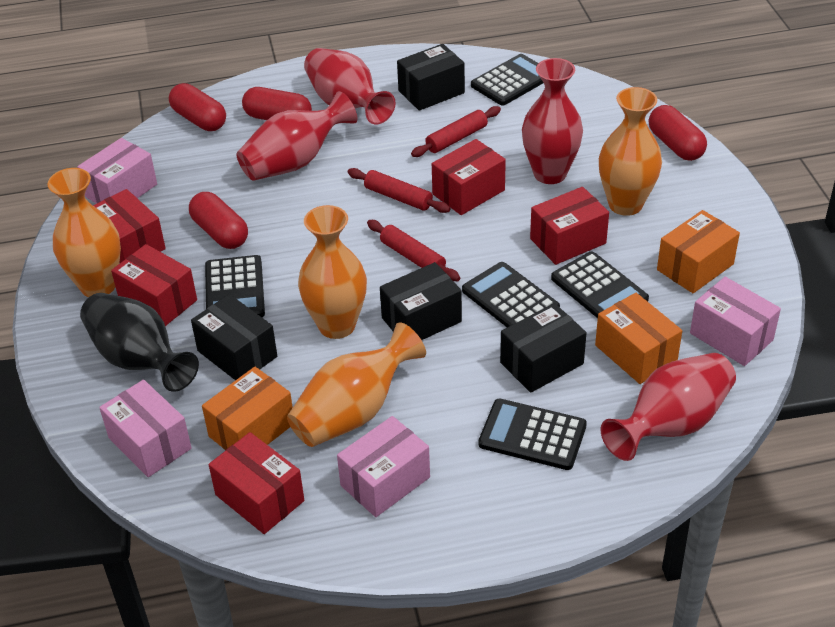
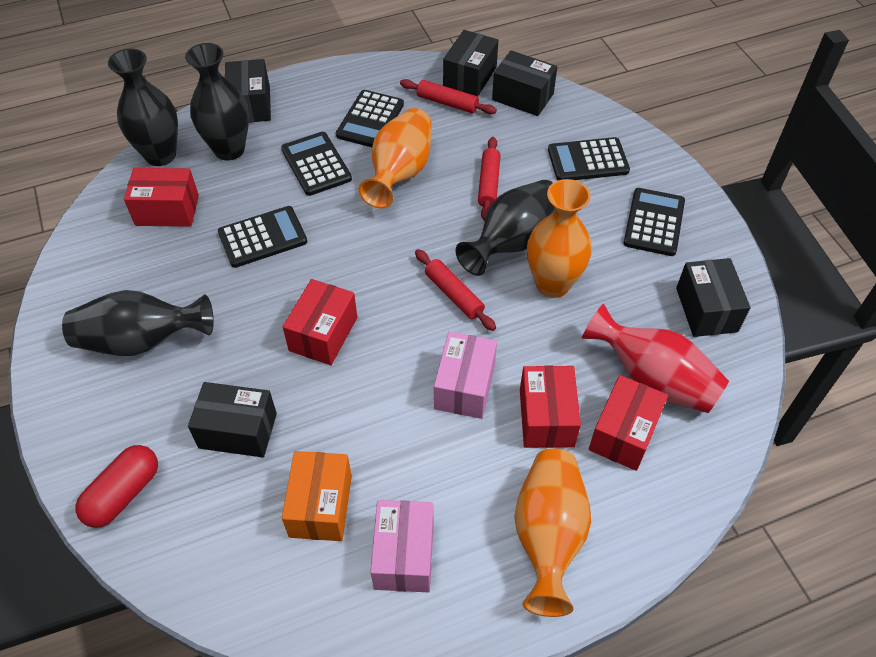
black box: 4 -> 5
black vase: 1 -> 4
orange box: 3 -> 1
orange vase: 4 -> 3
pink box: 4 -> 2
red box: 5 -> 4
red capsule: 4 -> 1
red vase: 4 -> 1

